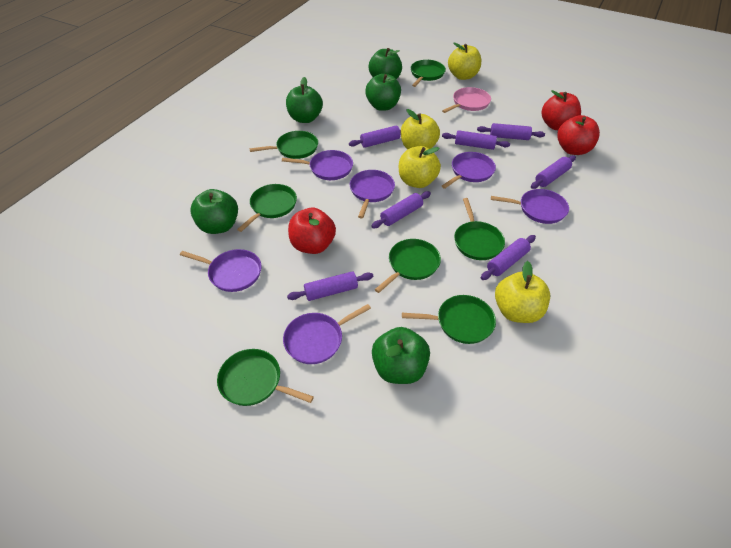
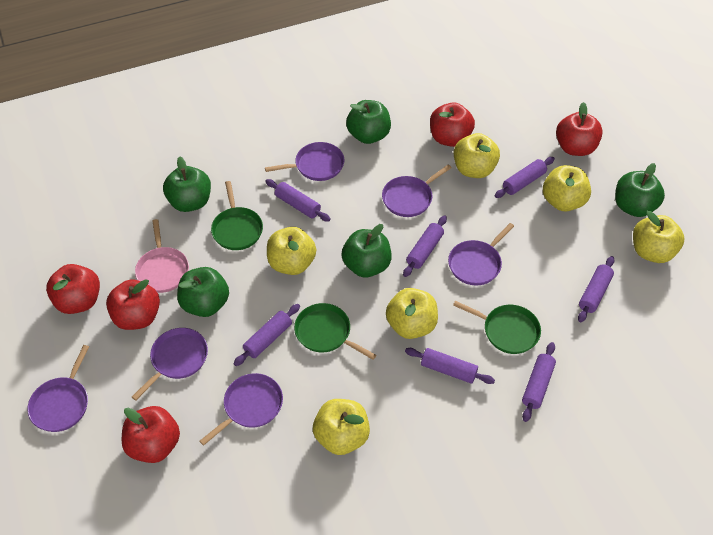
green pan: 7 -> 3
red apple: 3 -> 5
yellow apple: 4 -> 6

